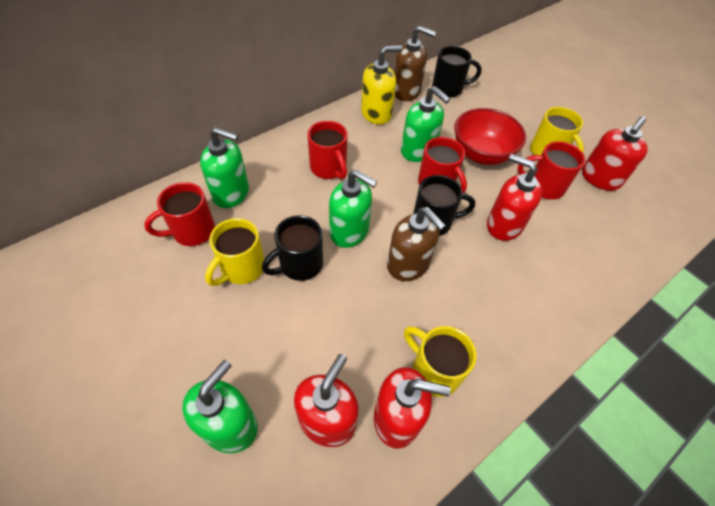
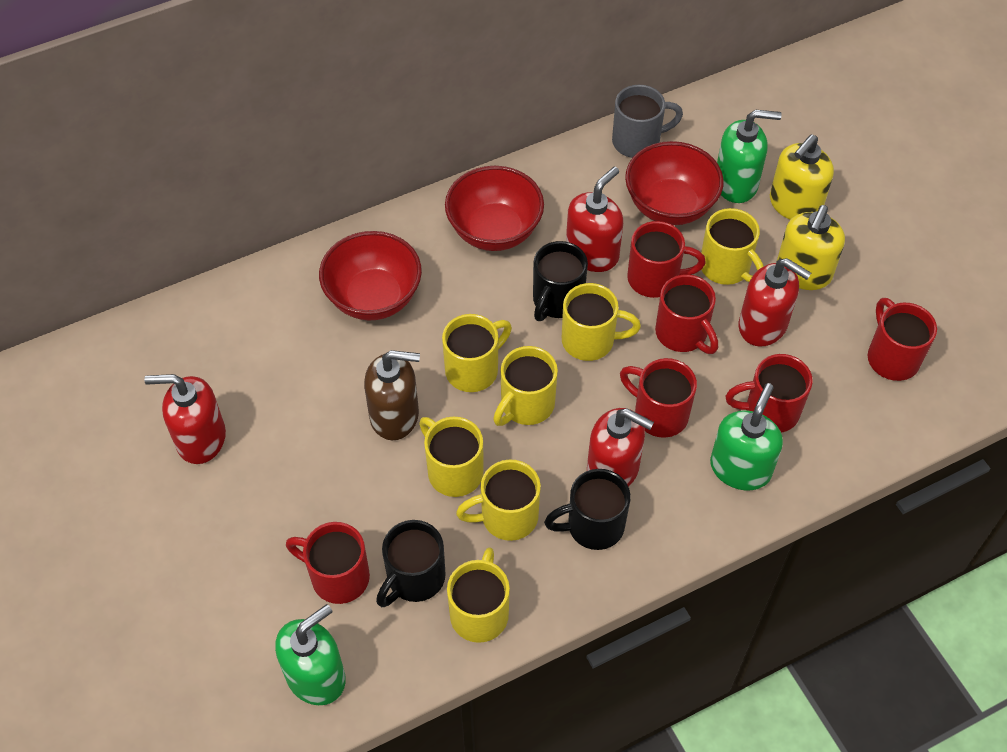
brown soap dispenser: 2 -> 1
green soap dispenser: 4 -> 3
grey mug: 0 -> 1
red bowl: 1 -> 3
red mug: 4 -> 6
yellow mug: 3 -> 7
yellow soap dispenser: 1 -> 2

